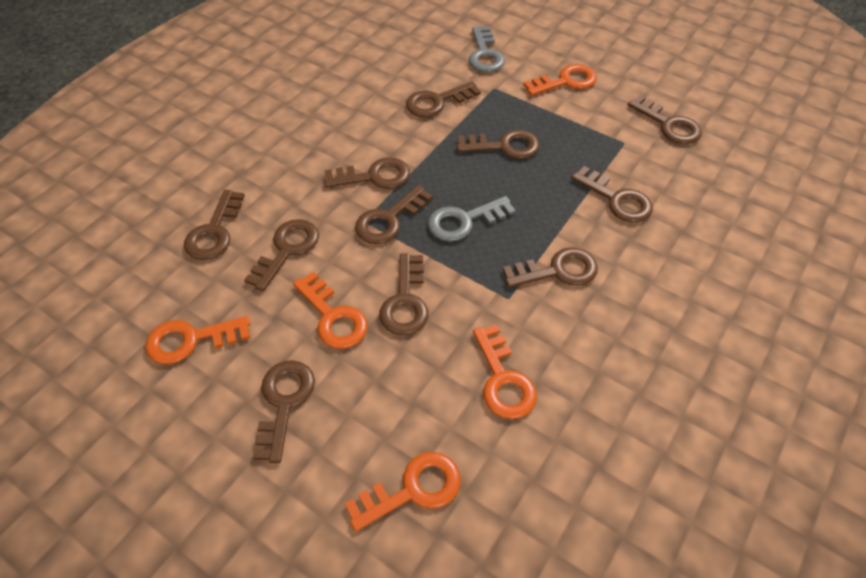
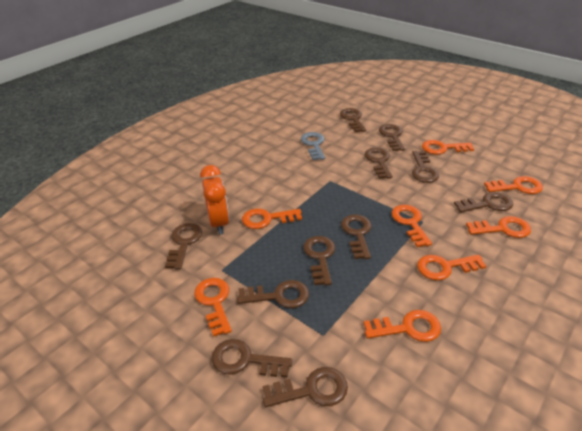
grey key: 2 -> 1
orange clock: 0 -> 1
orange key: 5 -> 8

